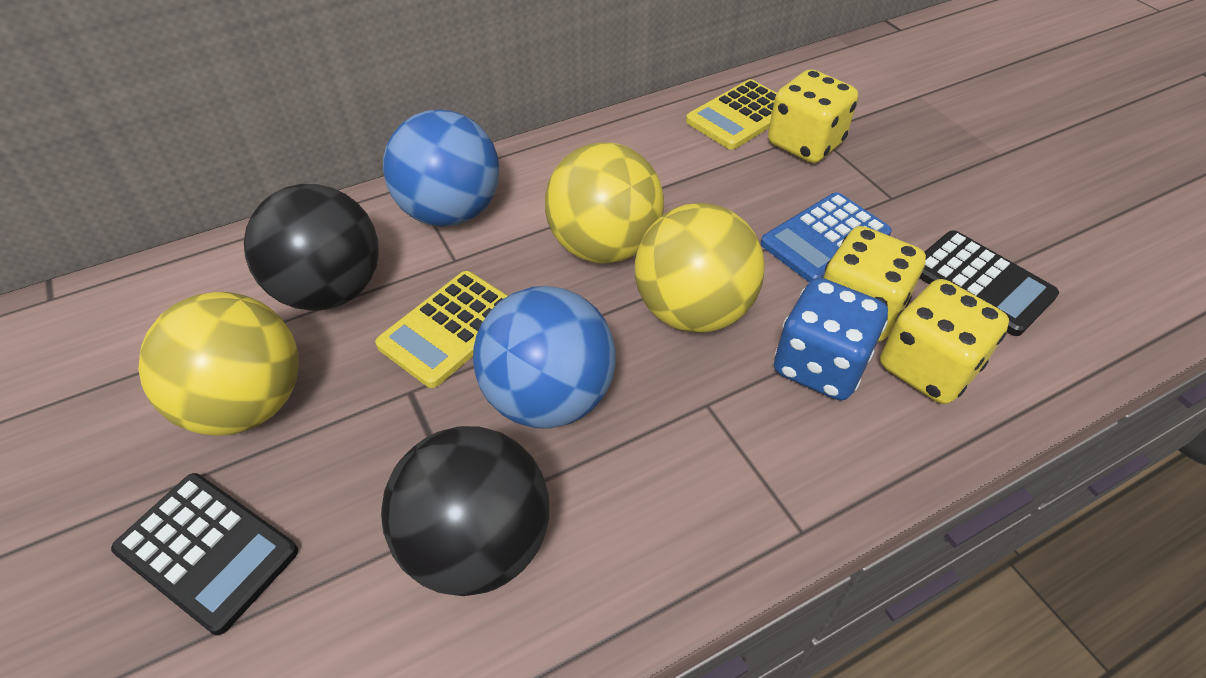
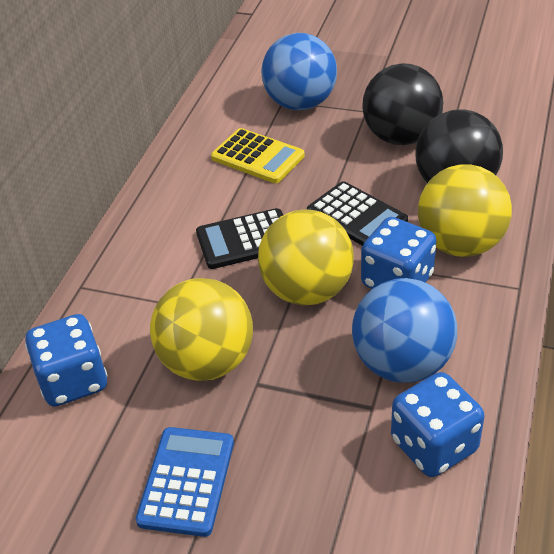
blue dice: 1 -> 3
yellow calculator: 2 -> 1
yellow dice: 3 -> 0

